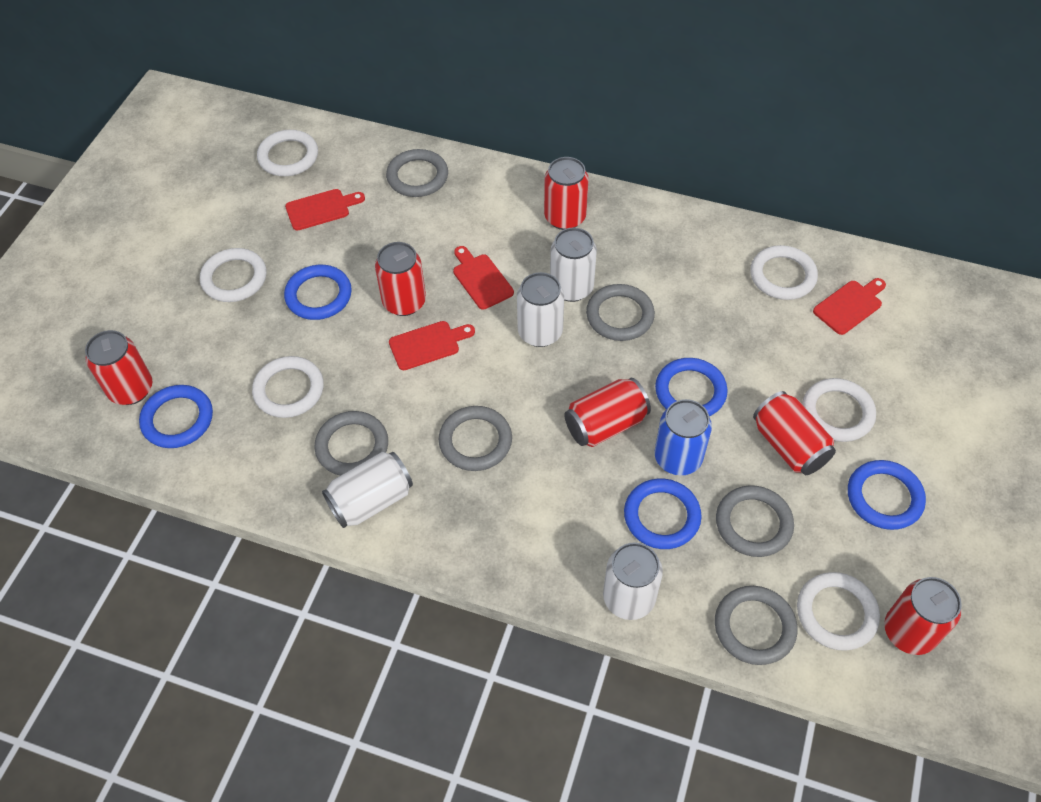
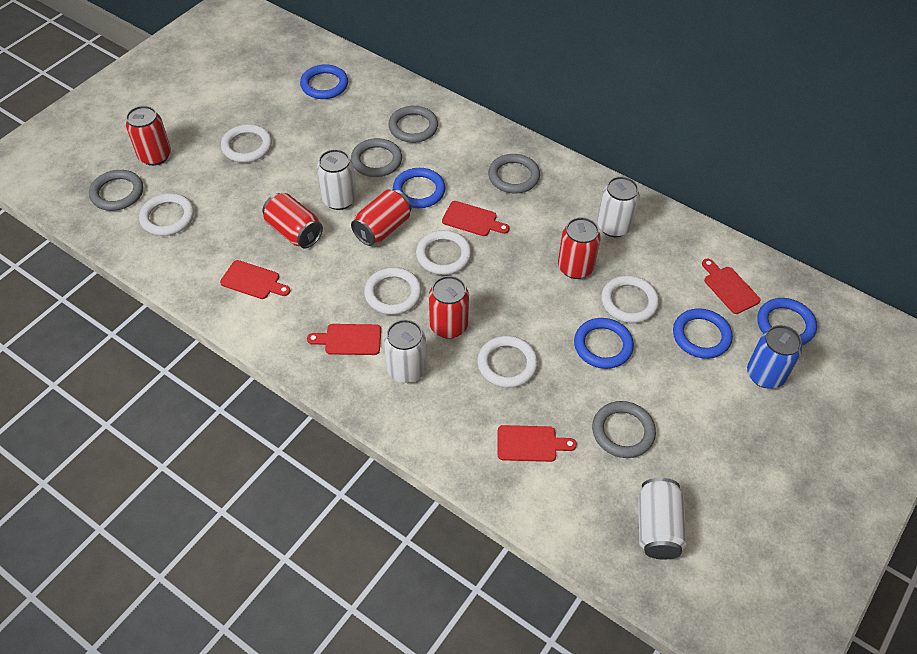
grey ring: 6 -> 5
red can: 6 -> 5
red cutting board: 4 -> 5

